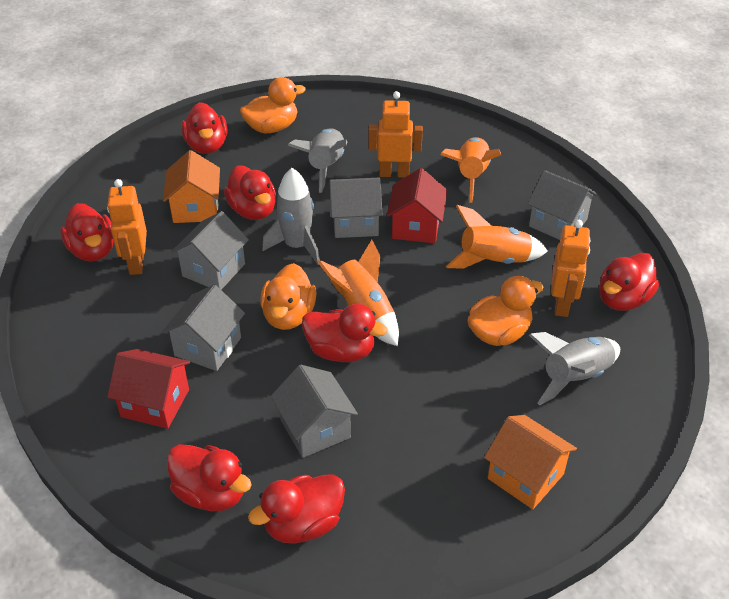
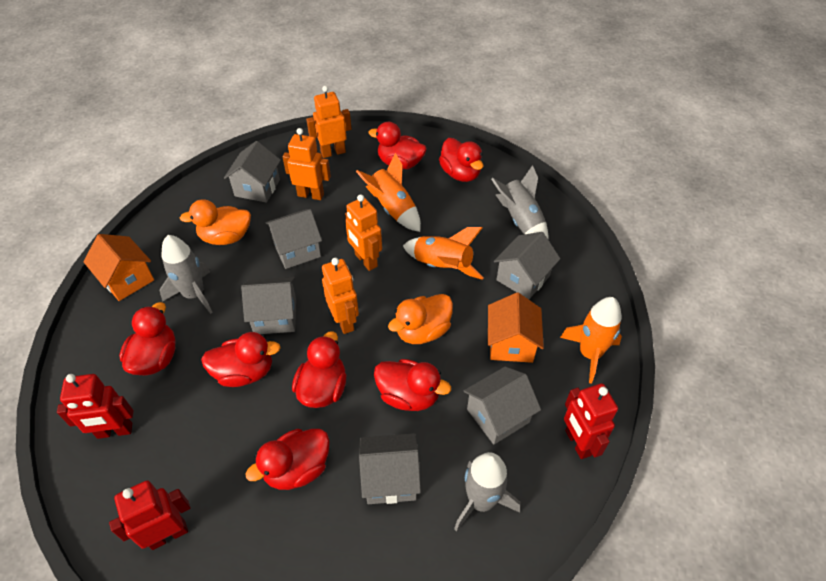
grey house: 5 -> 6
orange duck: 3 -> 2
orange robot: 3 -> 4
red house: 2 -> 0
red robot: 0 -> 3

